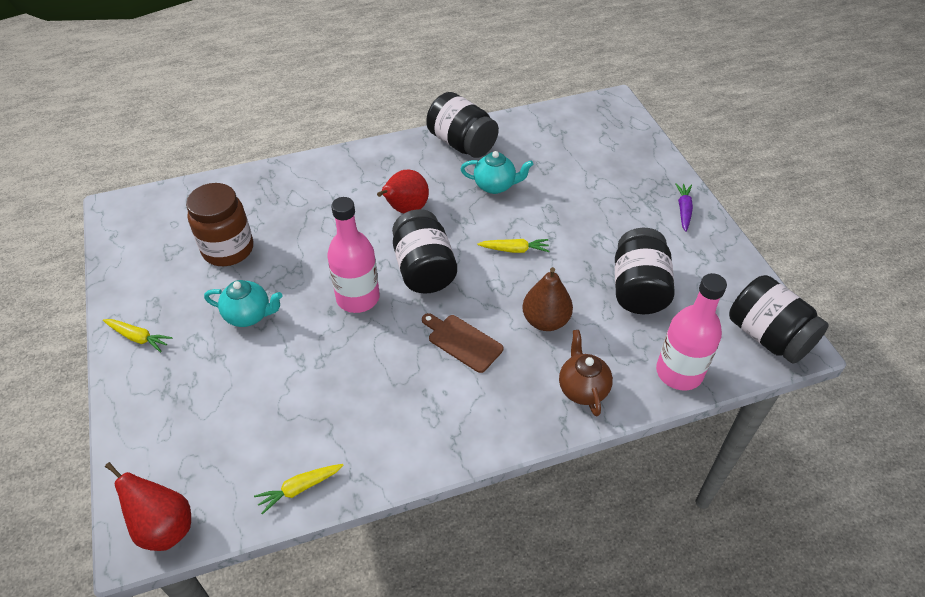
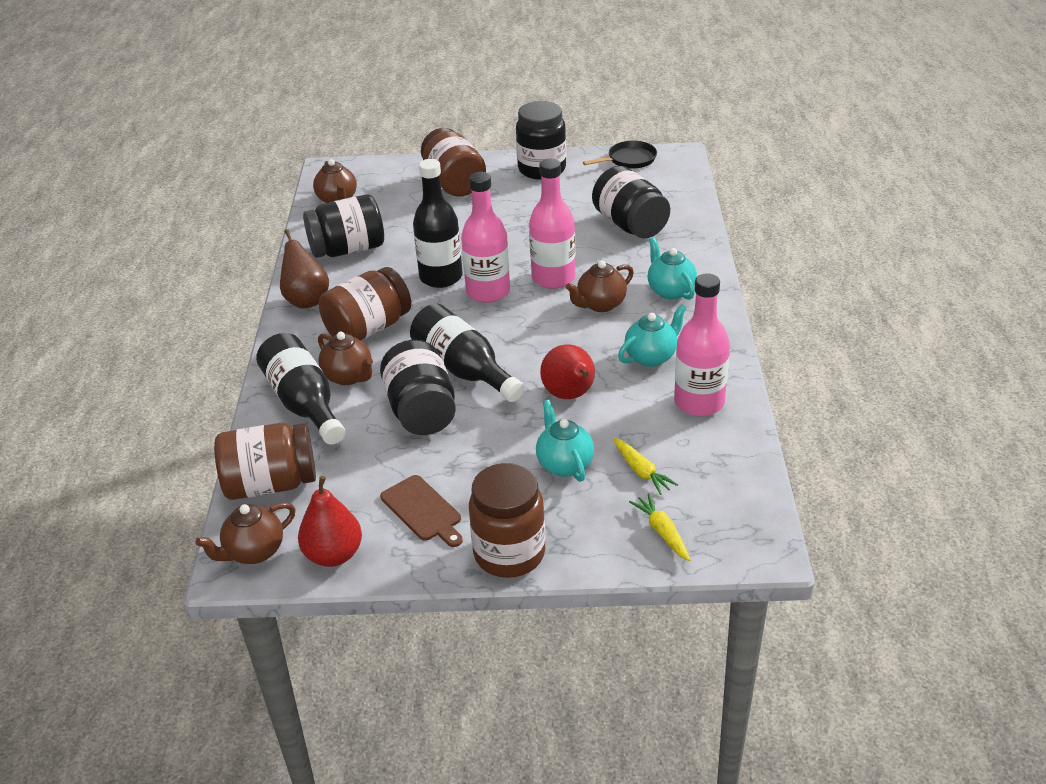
black bottle: 0 -> 3
black pan: 0 -> 1
brown jar: 1 -> 4
brown teapot: 1 -> 4
pink bottle: 2 -> 3
purple carrot: 1 -> 0
turquoise teapot: 2 -> 3
yellow carrot: 3 -> 2

